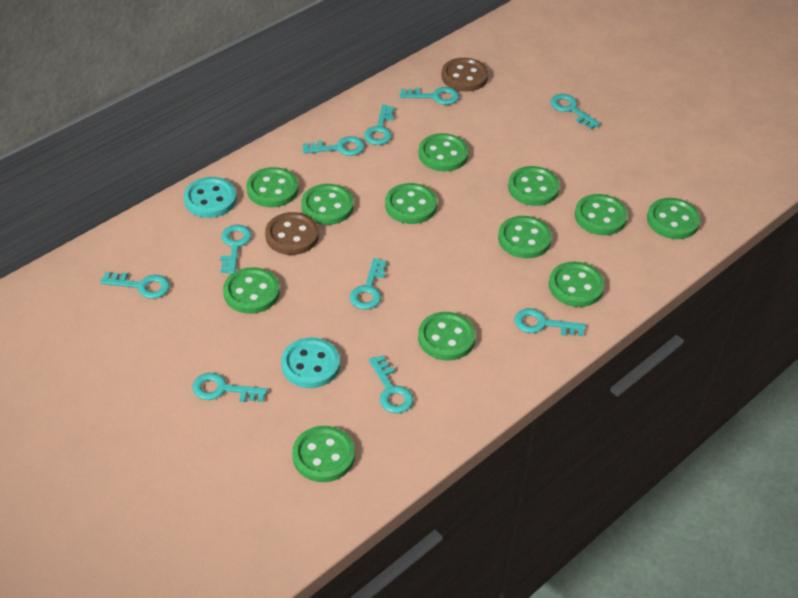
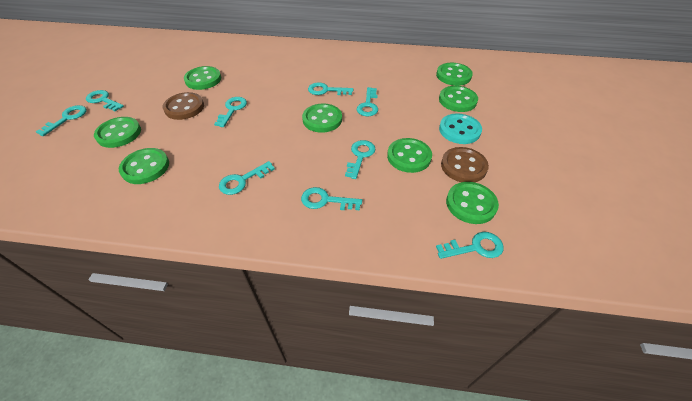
green button: 12 -> 8
turquoise button: 2 -> 1
turquoise key: 10 -> 9

